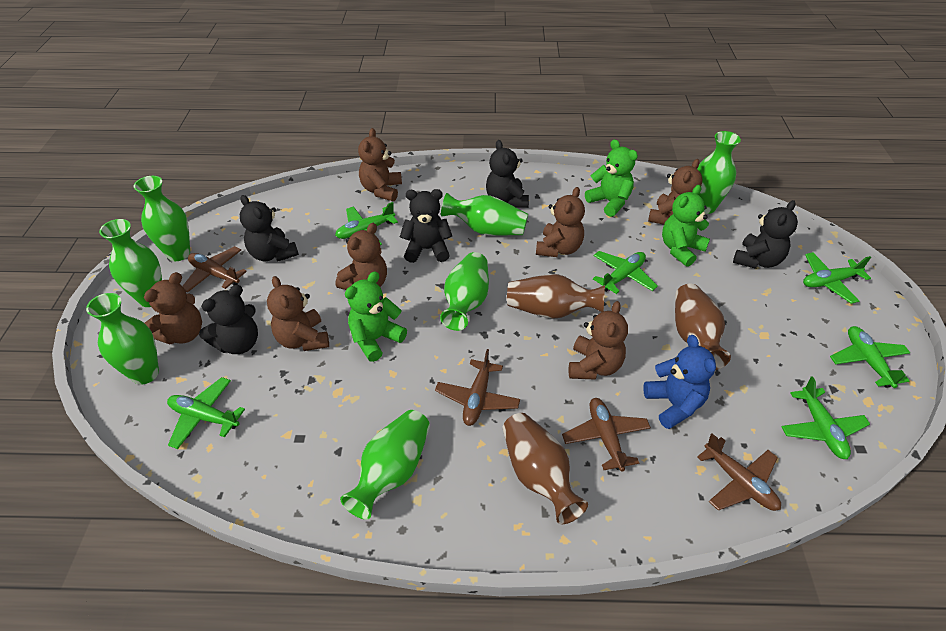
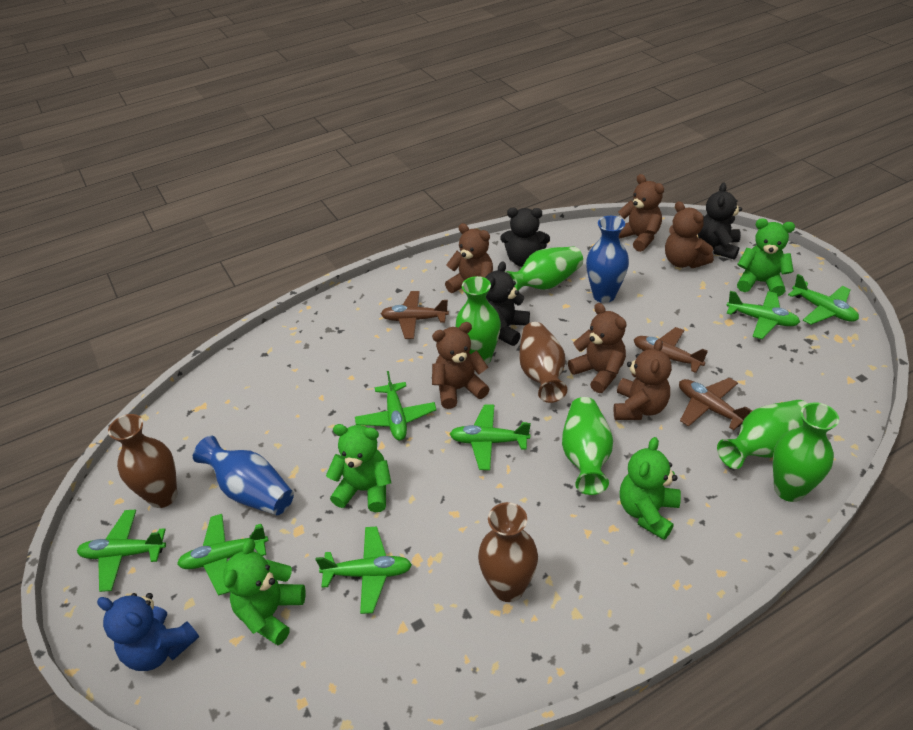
black teddy bear: 5 -> 3
blue vase: 0 -> 2
brown plane: 4 -> 3
brown teddy bear: 7 -> 6
green plane: 6 -> 7
green teddy bear: 3 -> 4
green vase: 7 -> 5

